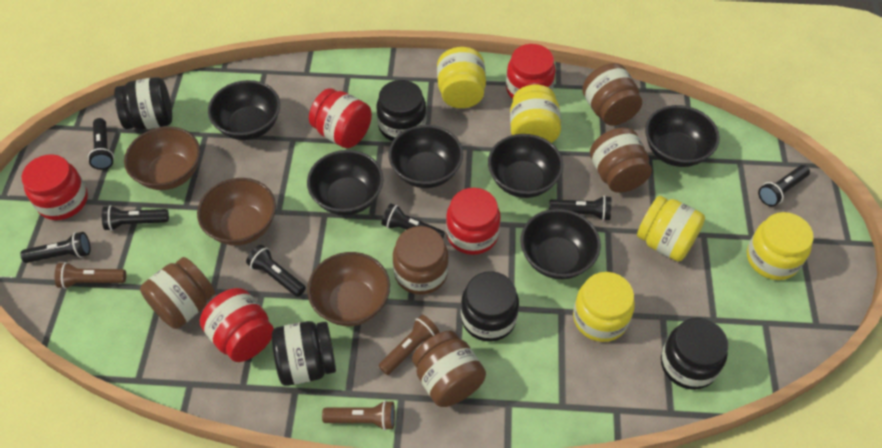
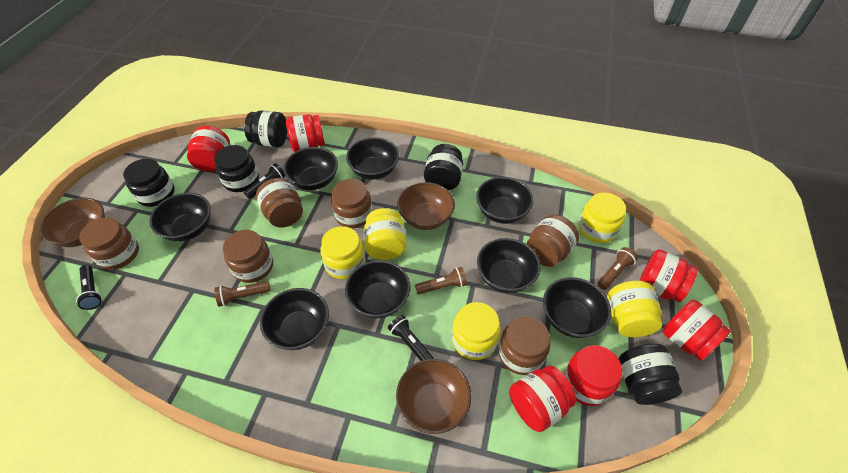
black bowl: 6 -> 8
black flashlight: 7 -> 3
brown jar: 5 -> 6
red jar: 5 -> 6

